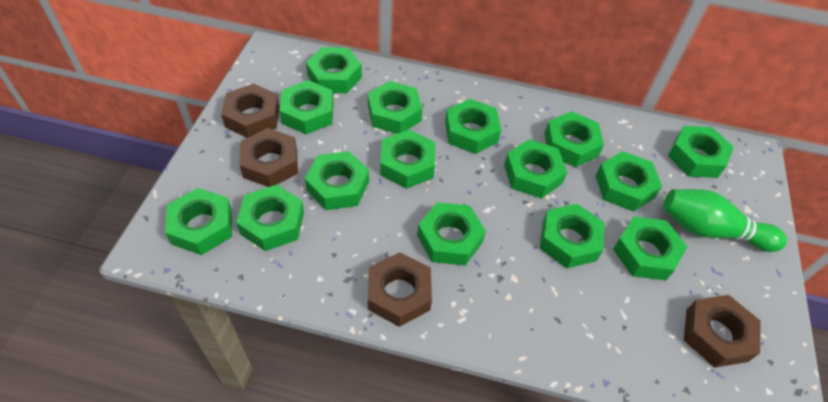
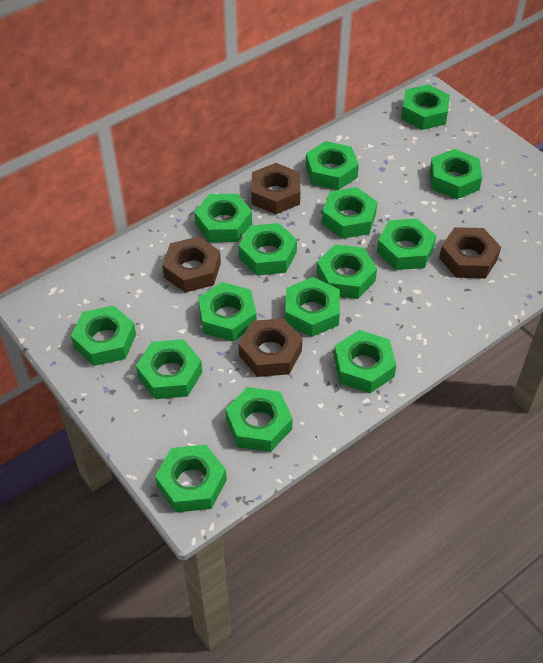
green bowling pin: 1 -> 0

